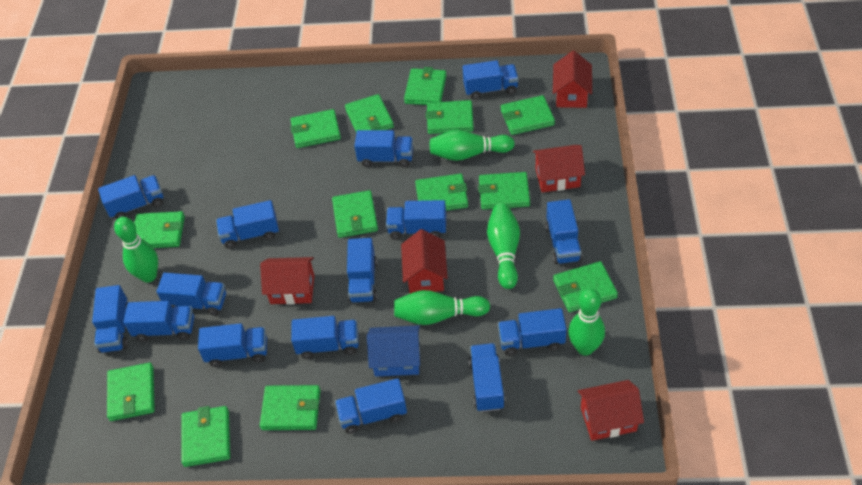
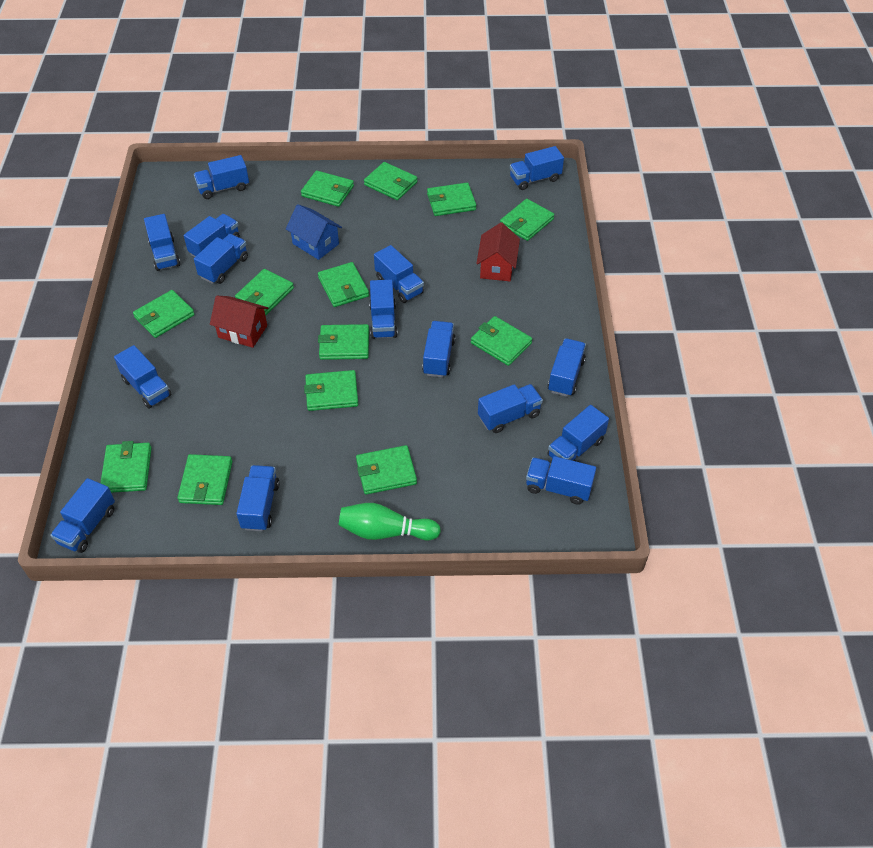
green bowling pin: 5 -> 1
red house: 5 -> 2

